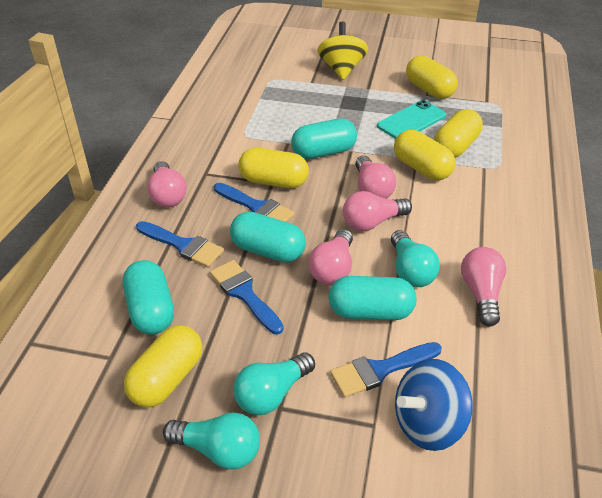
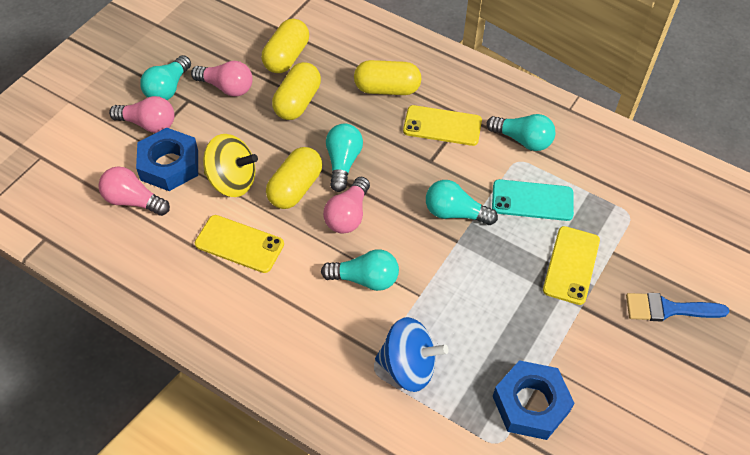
blue brush: 4 -> 1
blue nut: 0 -> 2
pink light bulb: 5 -> 4
turquoise capsule: 4 -> 0
turquoise light bulb: 3 -> 5
yellow capsule: 5 -> 4
yellow phone: 0 -> 3

